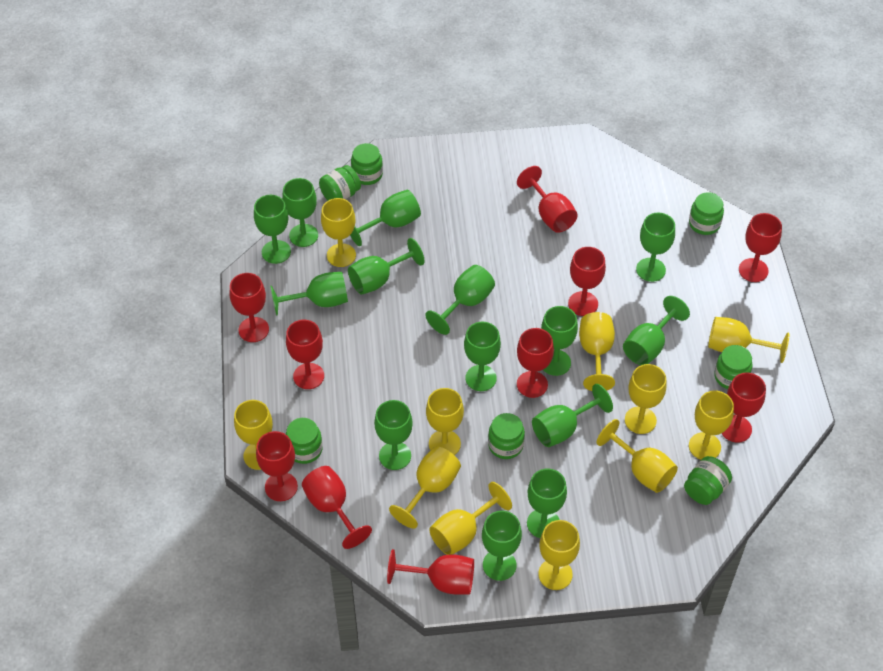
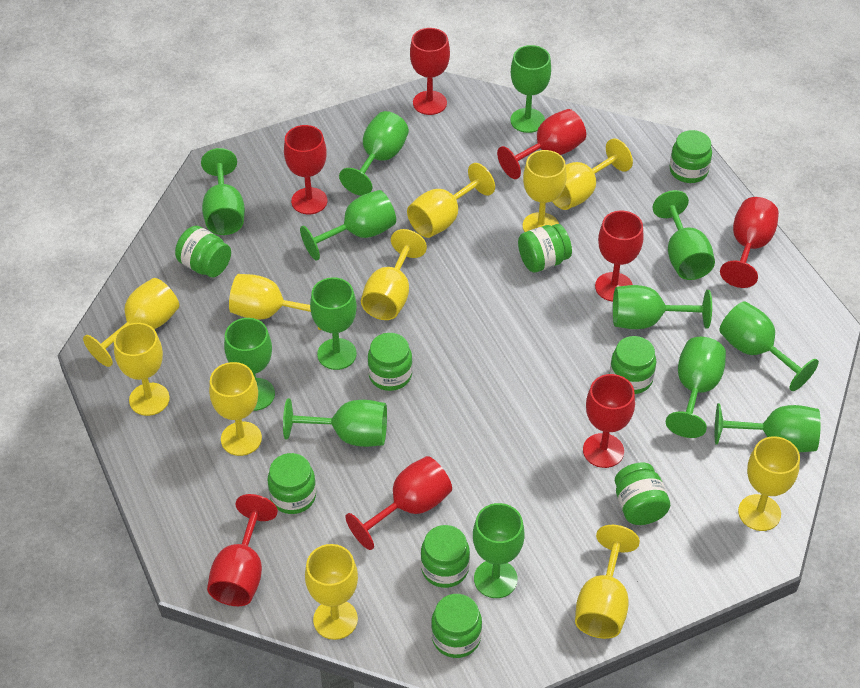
green goblet: 14 -> 13
green jar: 7 -> 9
red goblet: 10 -> 8

